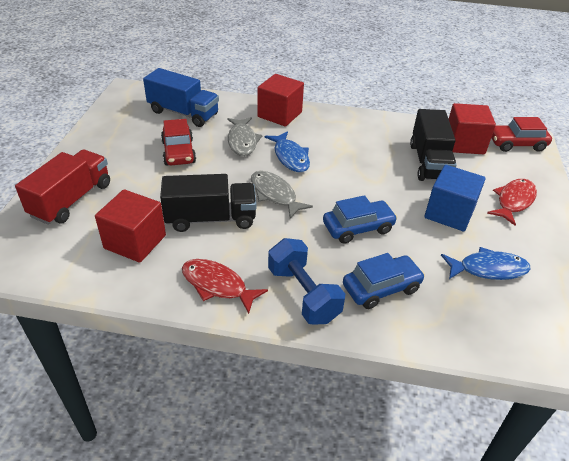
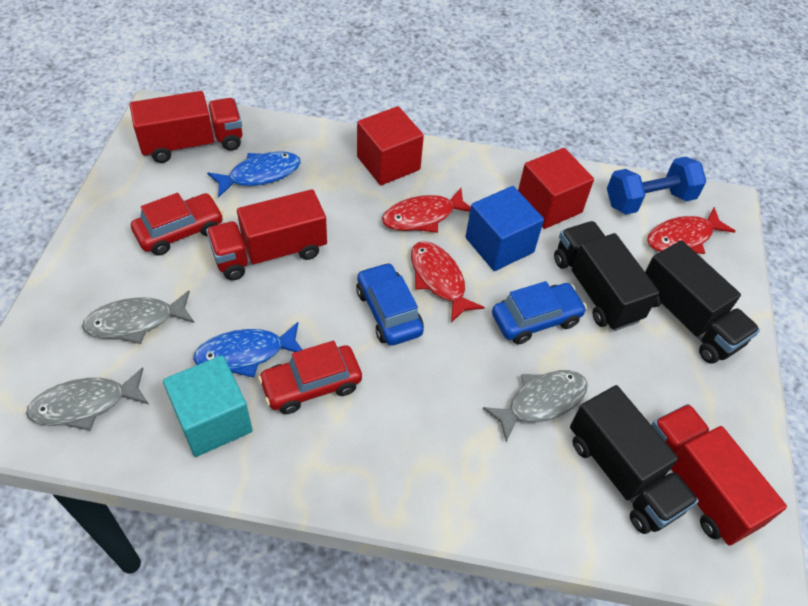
black truck: 2 -> 3
blue truck: 1 -> 0
grey fish: 2 -> 3
red cube: 3 -> 2
red fish: 2 -> 3
red truck: 1 -> 3
turquoise cube: 0 -> 1

